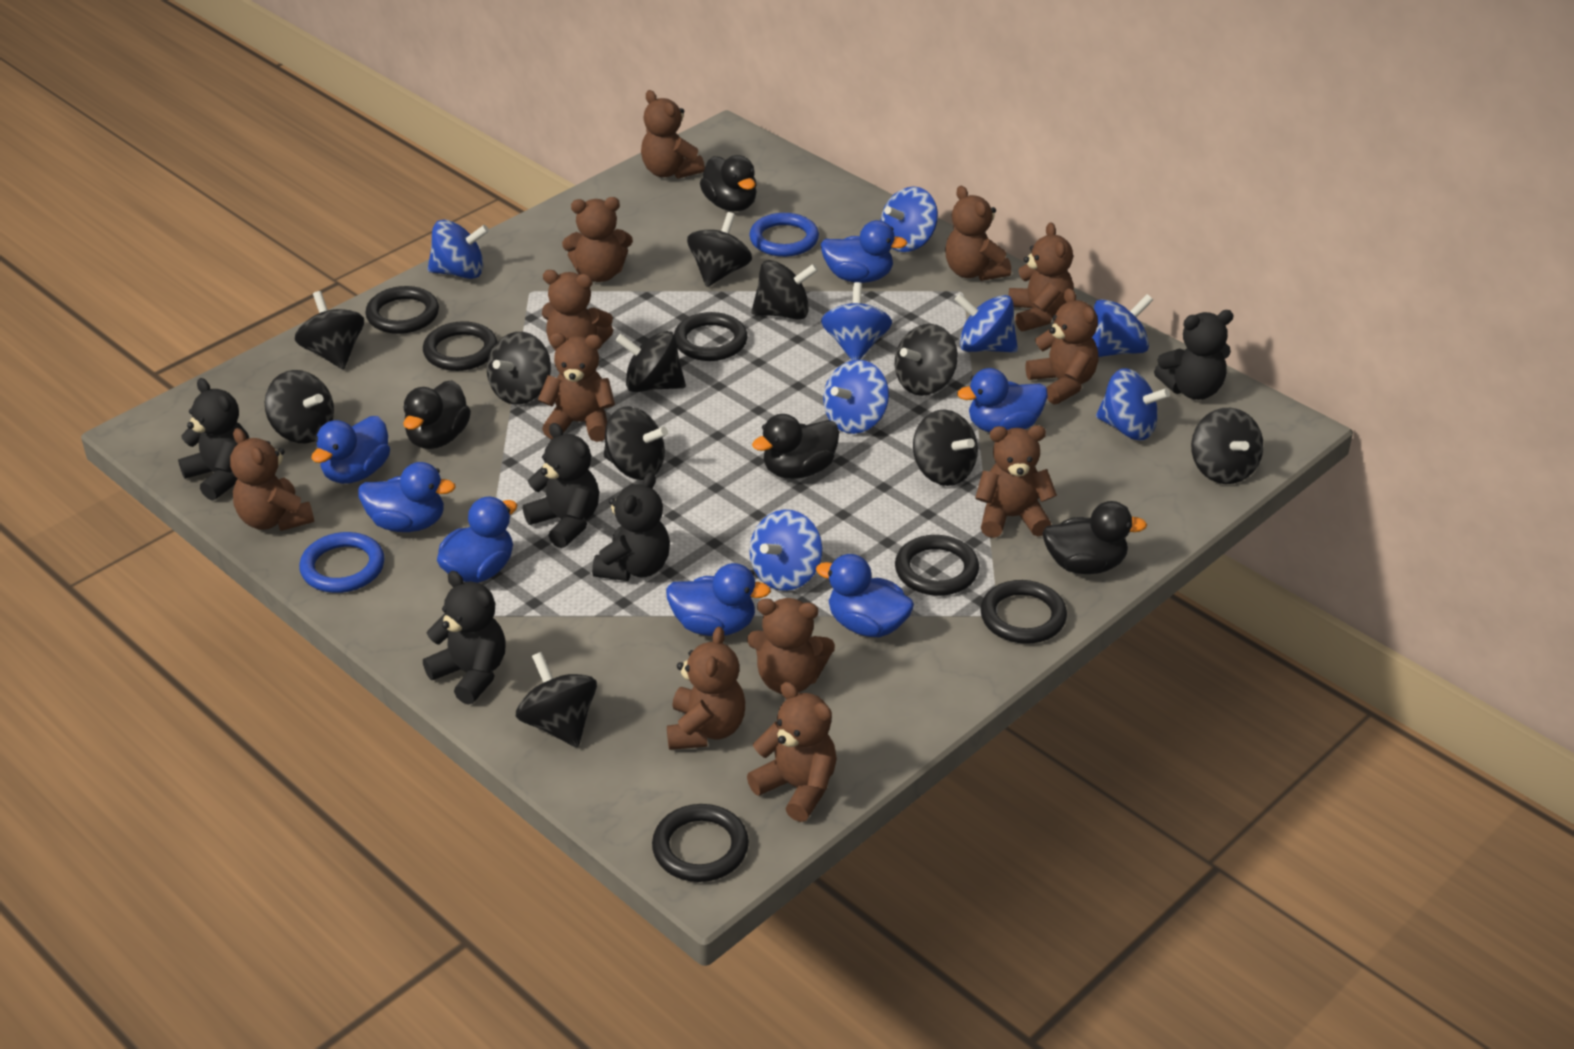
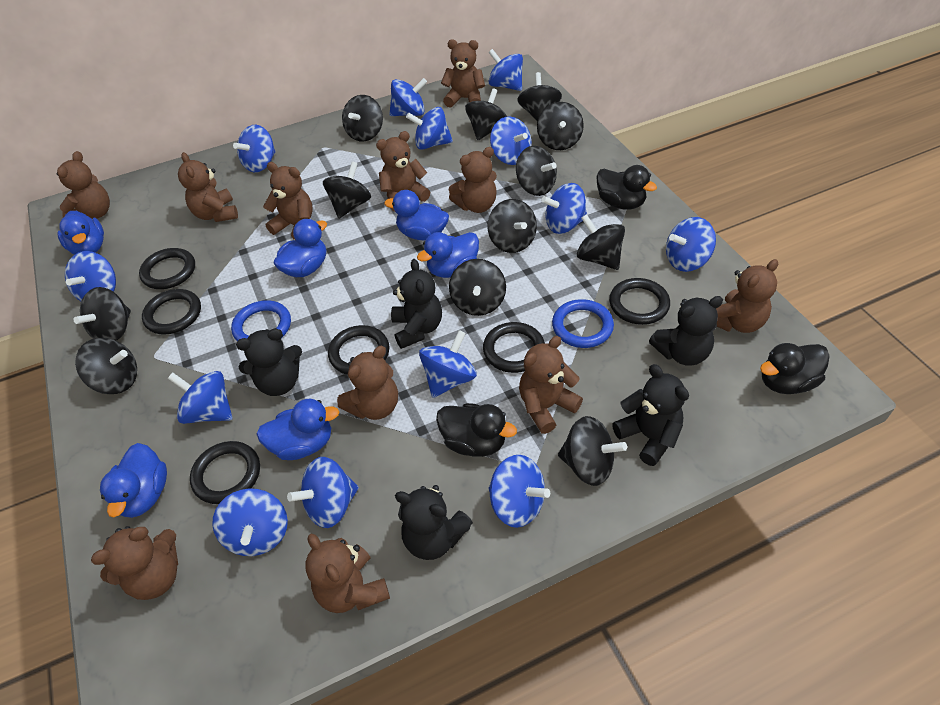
black duck: 4 -> 3
black spinning top: 11 -> 12
blue duck: 7 -> 6
blue spinning top: 8 -> 13
brown teddy bear: 12 -> 11

